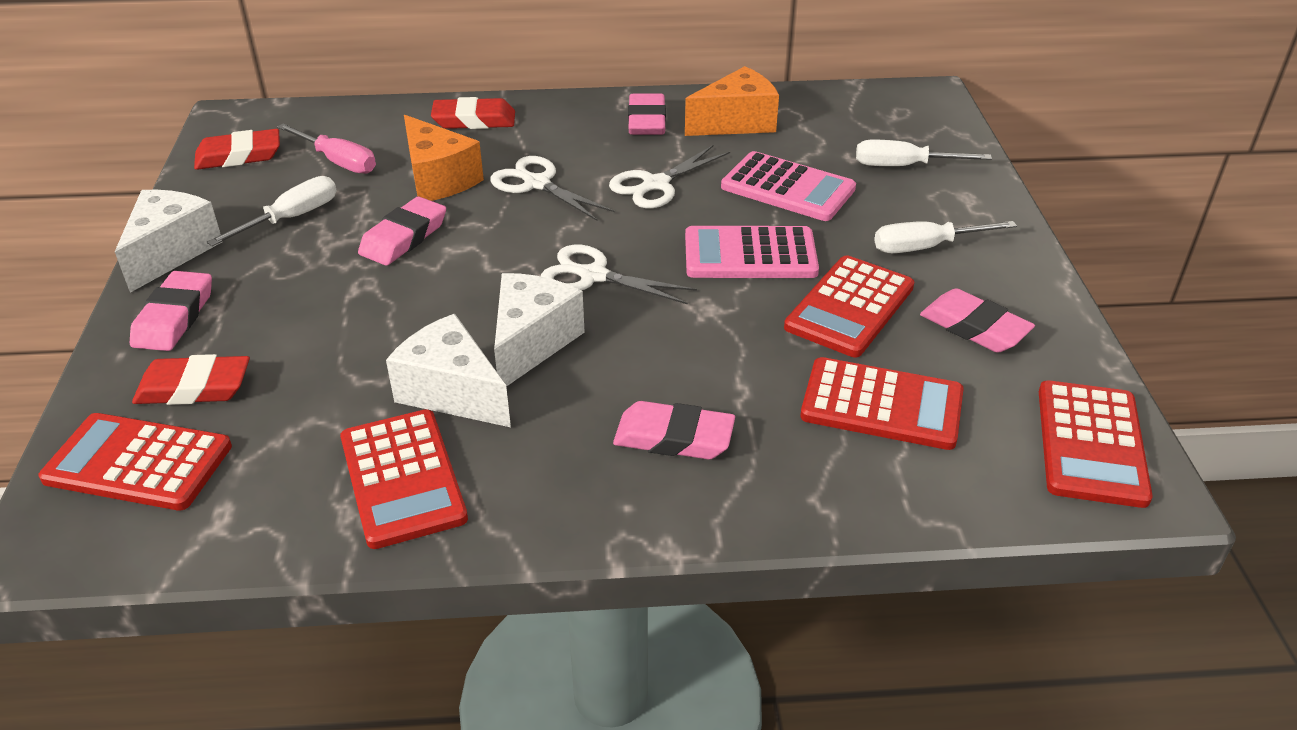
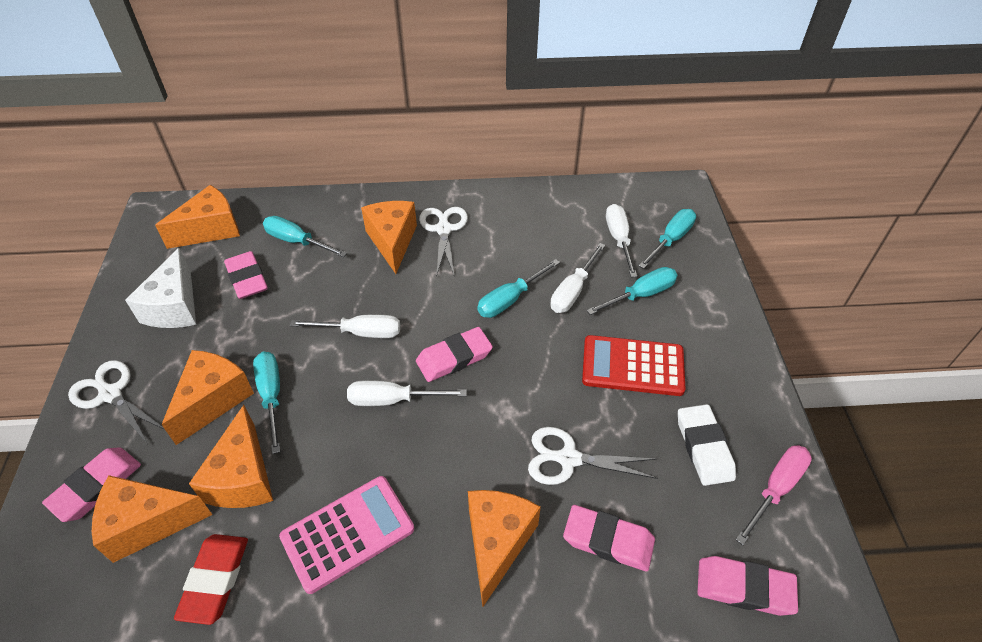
orange cheese: 2 -> 6
pink calculator: 2 -> 1
red calculator: 5 -> 1
red eraser: 3 -> 1
turquoise screwdriver: 0 -> 5
white cheese: 3 -> 1
white eraser: 0 -> 1
white screwdriver: 3 -> 4

